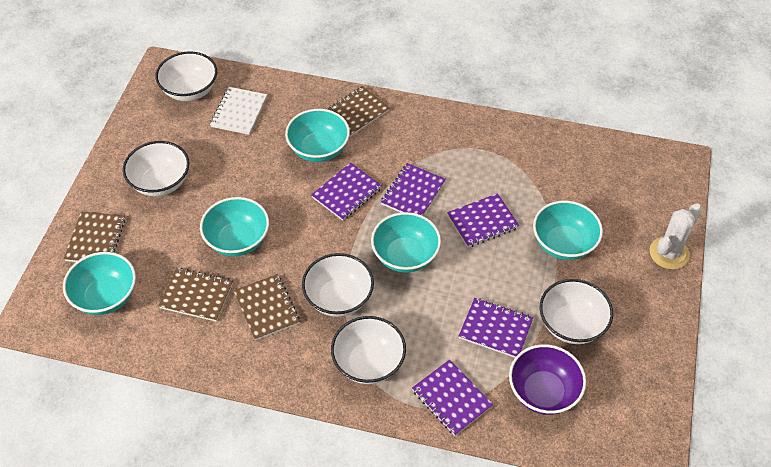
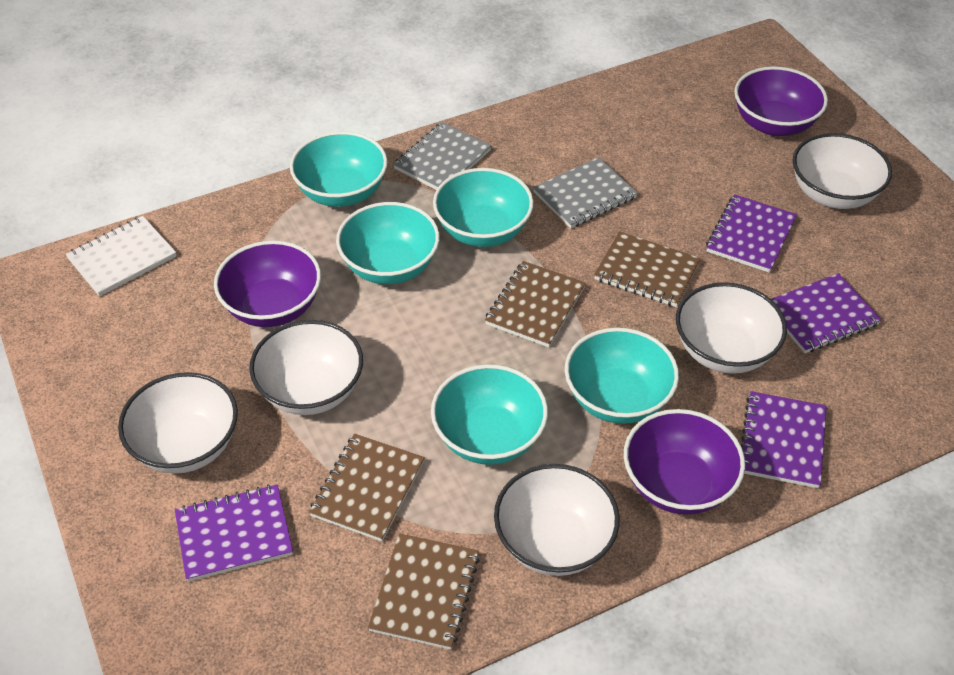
grey notebook: 0 -> 2
purple bowl: 1 -> 3
purple notebook: 5 -> 4
white cactus: 1 -> 0

